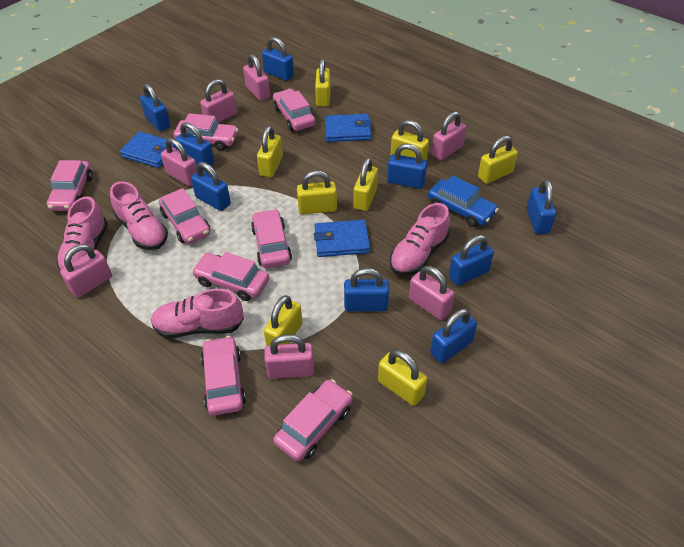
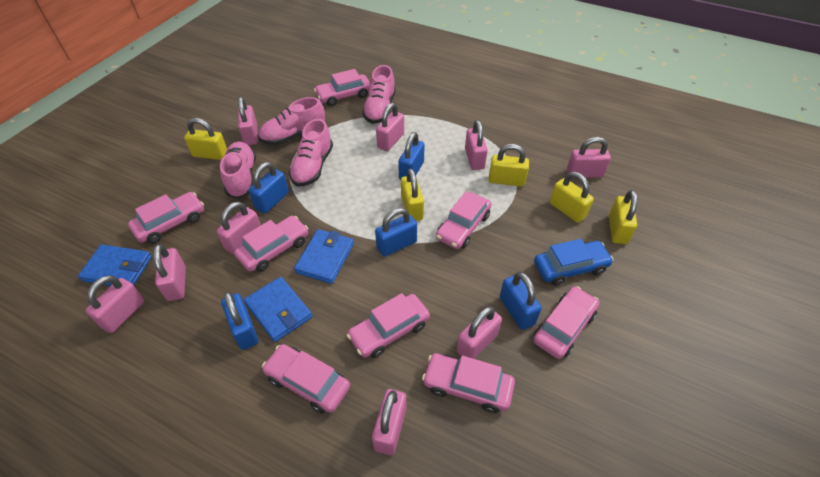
blue padlock: 9 -> 5
pink padlock: 7 -> 9
yellow padlock: 8 -> 5

